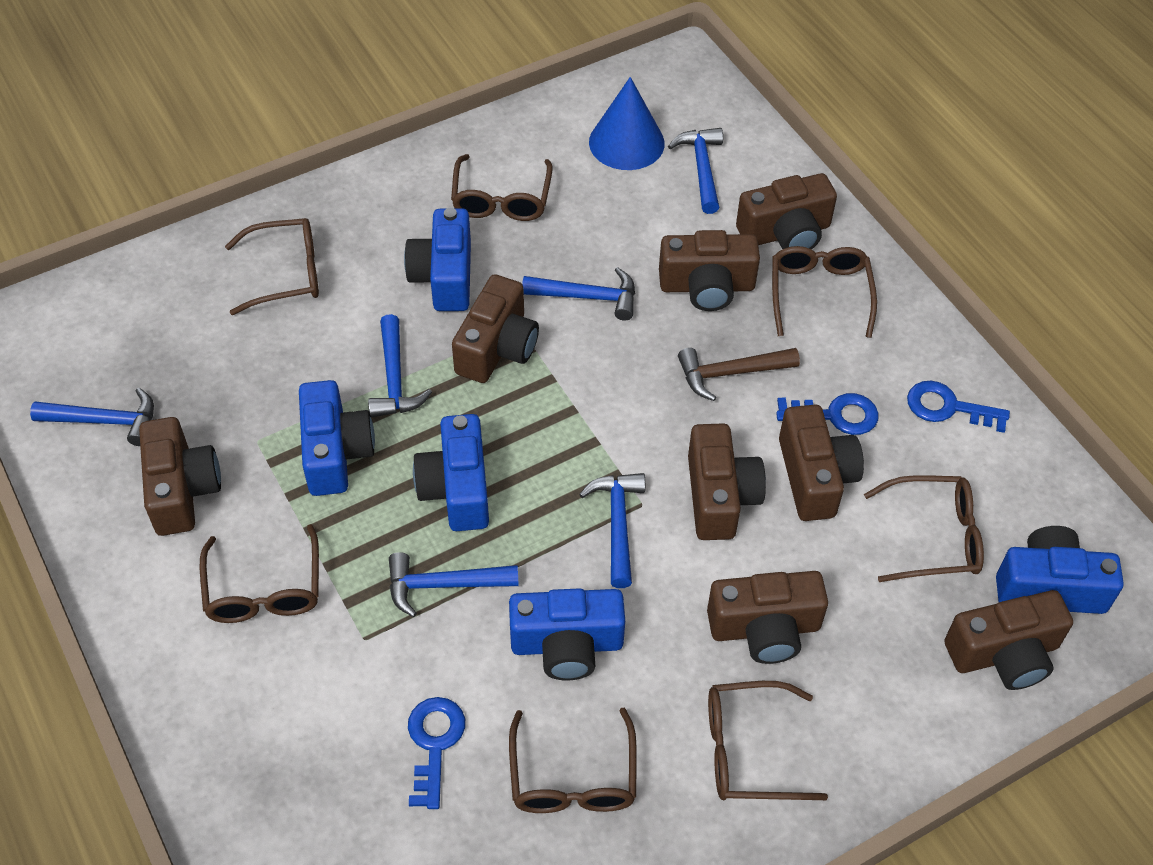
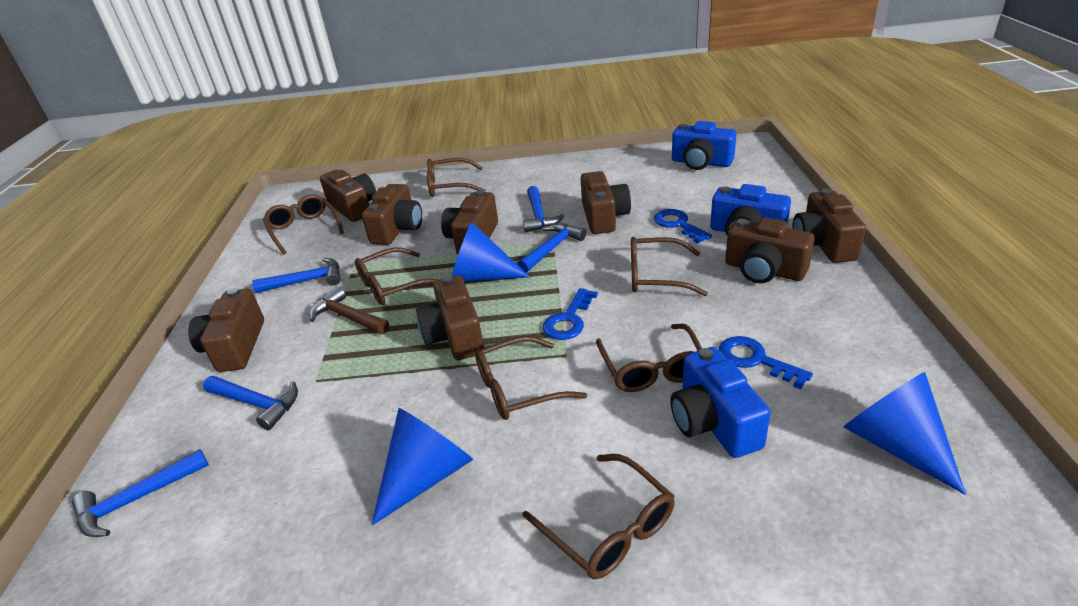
blue camera: 5 -> 3
blue cone: 1 -> 3
blue hammer: 6 -> 5

